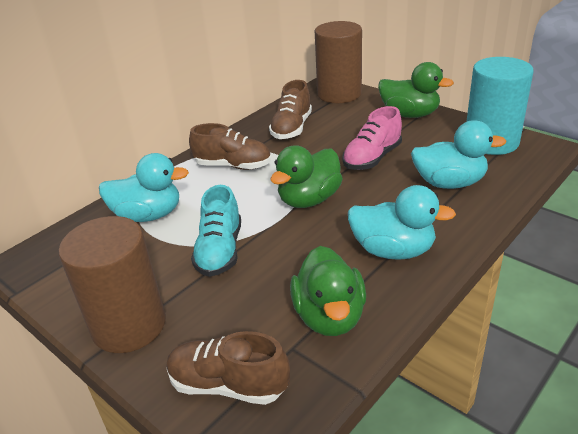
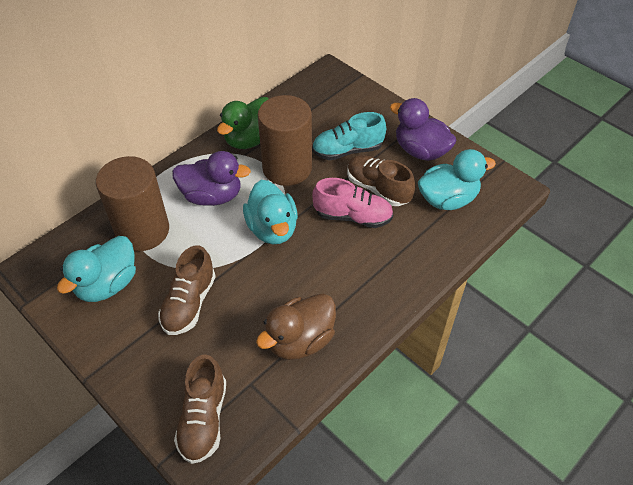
brown duck: 0 -> 1
green duck: 3 -> 1
purple duck: 0 -> 2
turquoise cylinder: 1 -> 0

